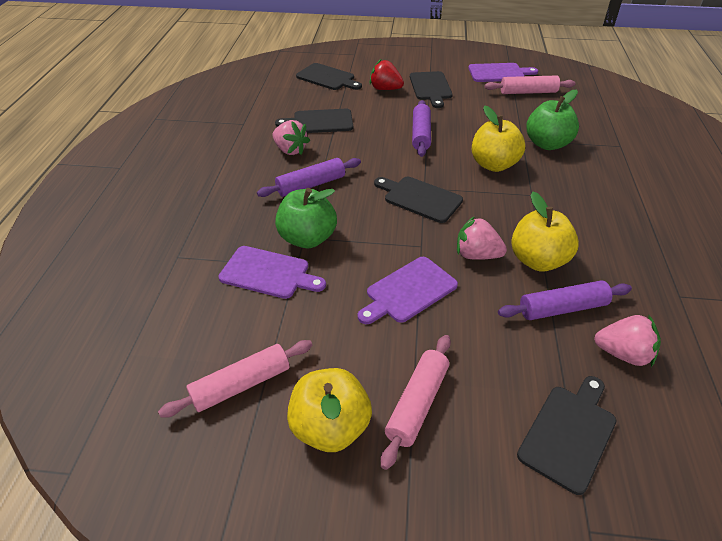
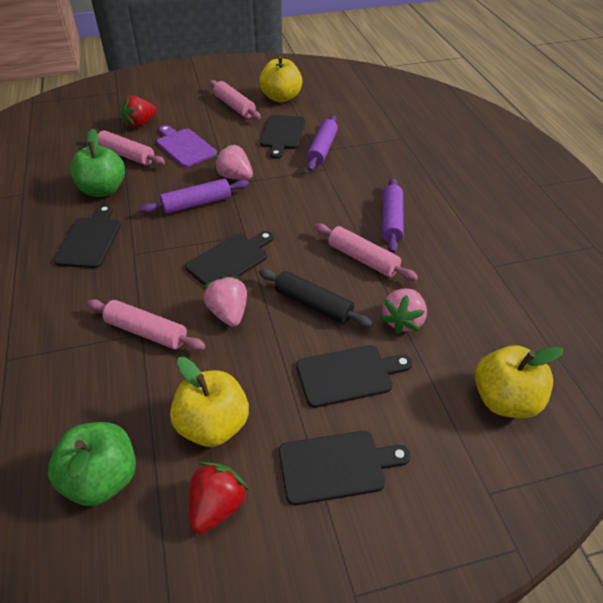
black rolling pin: 0 -> 1
pink rolling pin: 3 -> 4
purple cutting board: 3 -> 1
red strawberry: 1 -> 2

